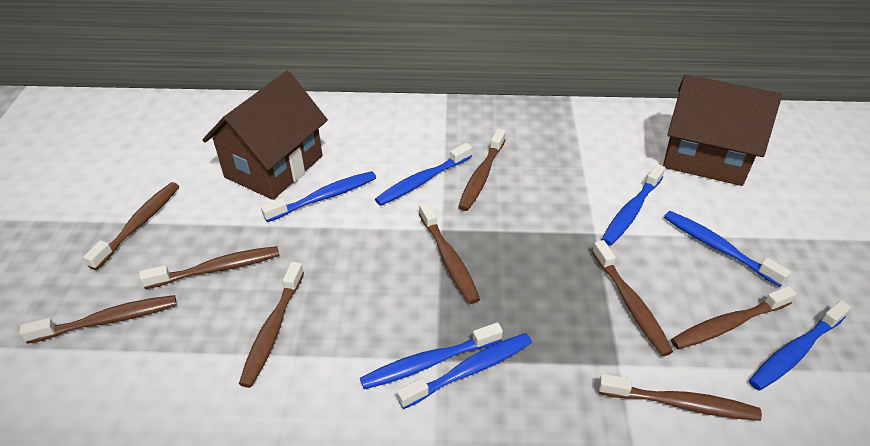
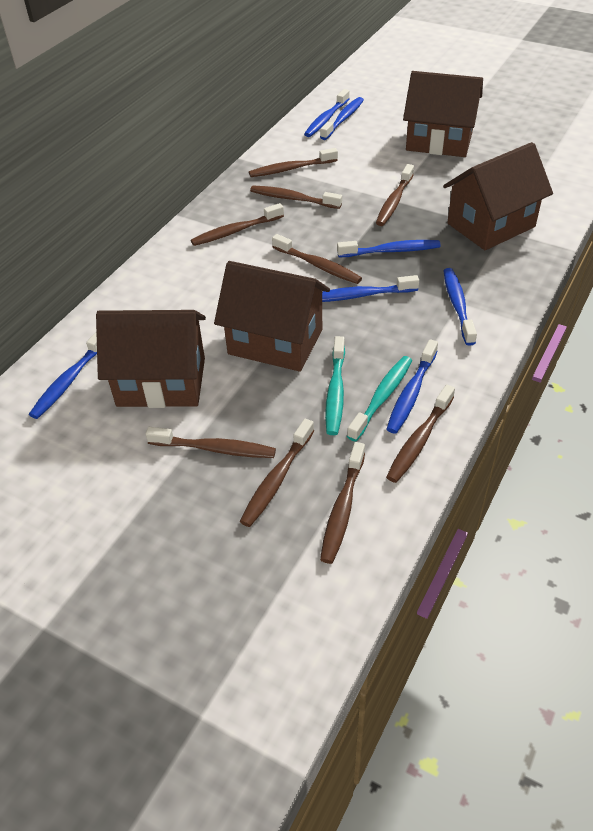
brown house: 2 -> 4
turquoise toothbrush: 0 -> 2

